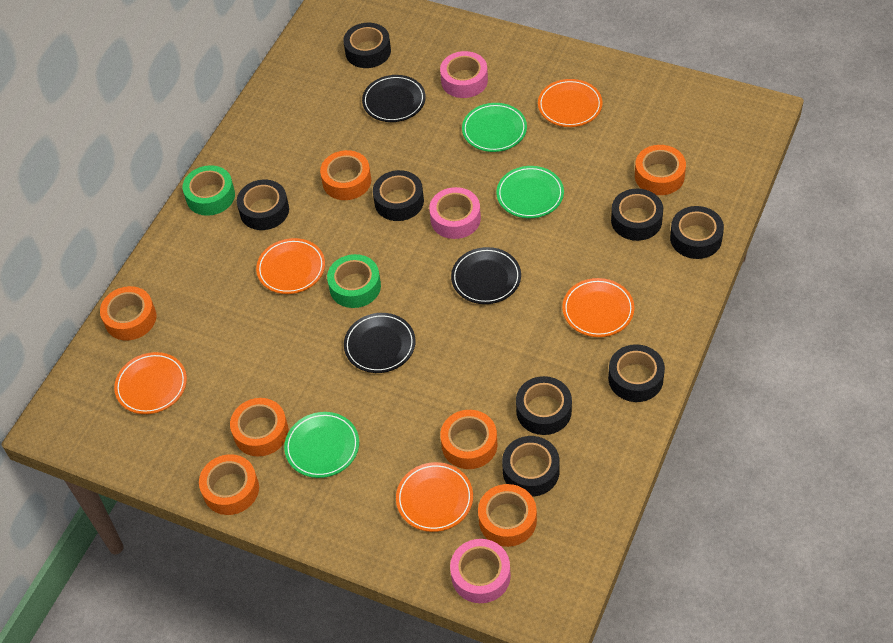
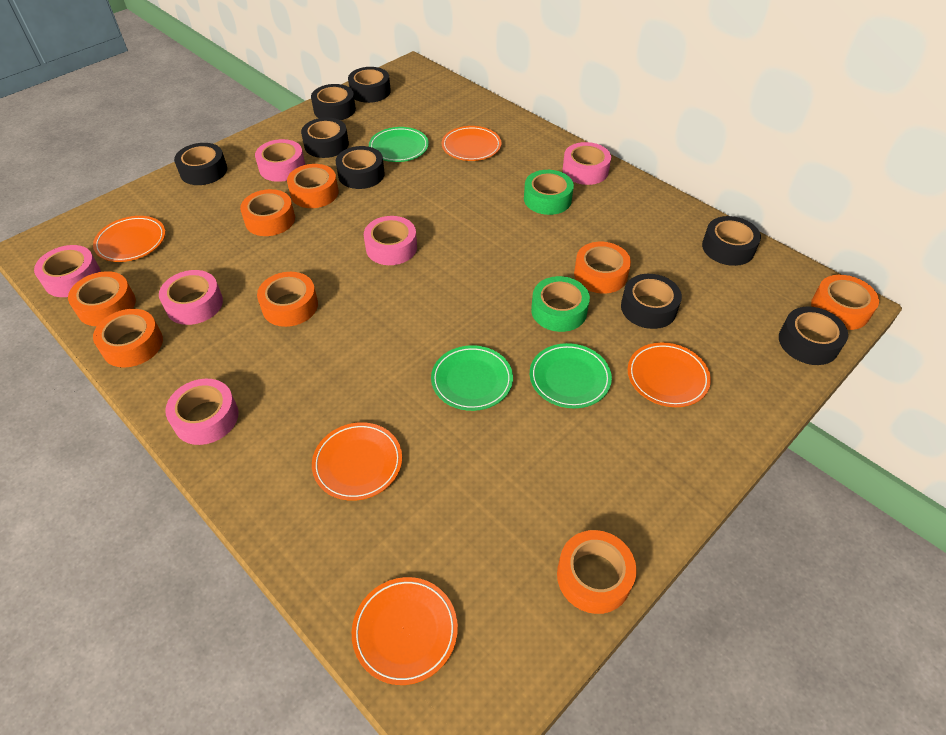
black plate: 3 -> 0
orange tape: 7 -> 8
pink tape: 3 -> 6

